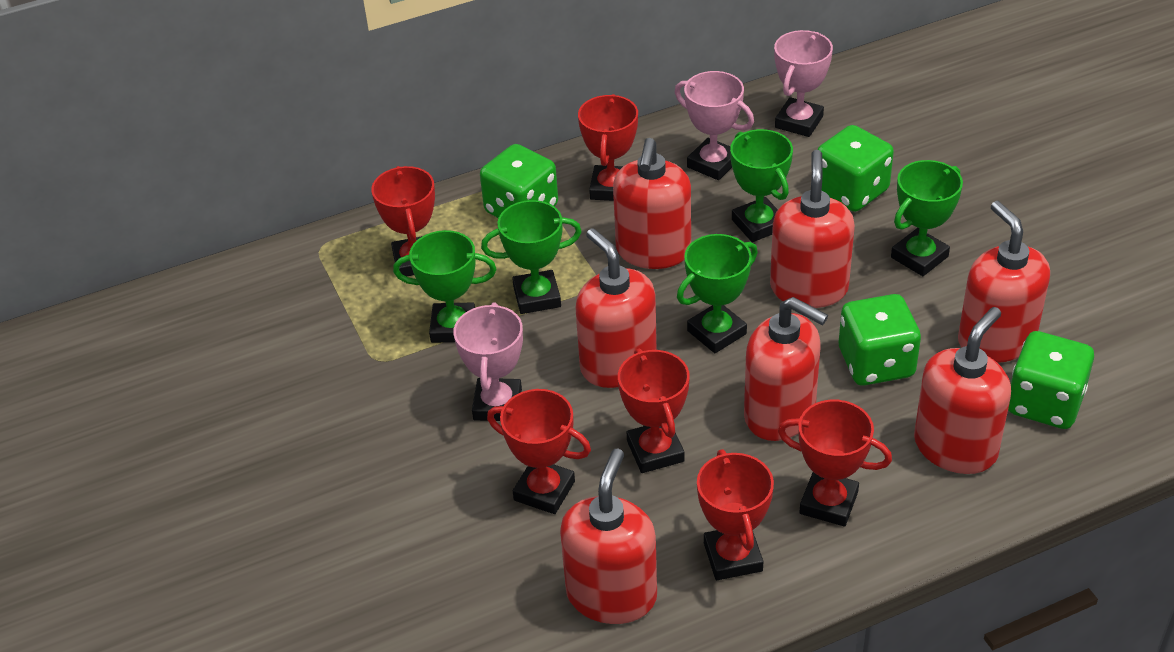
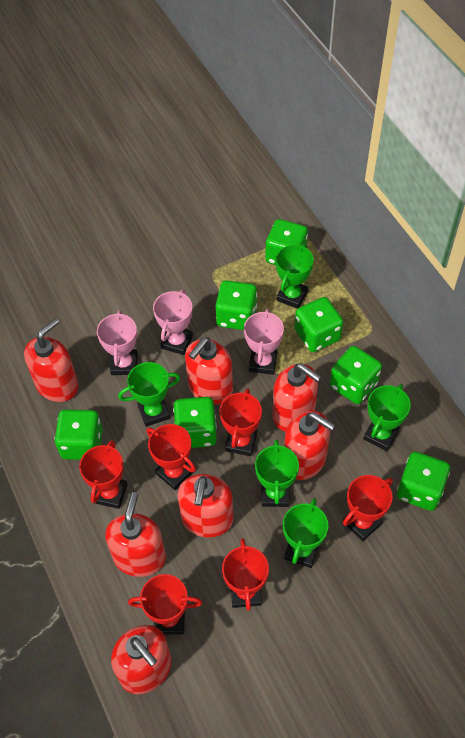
green dice: 4 -> 7

